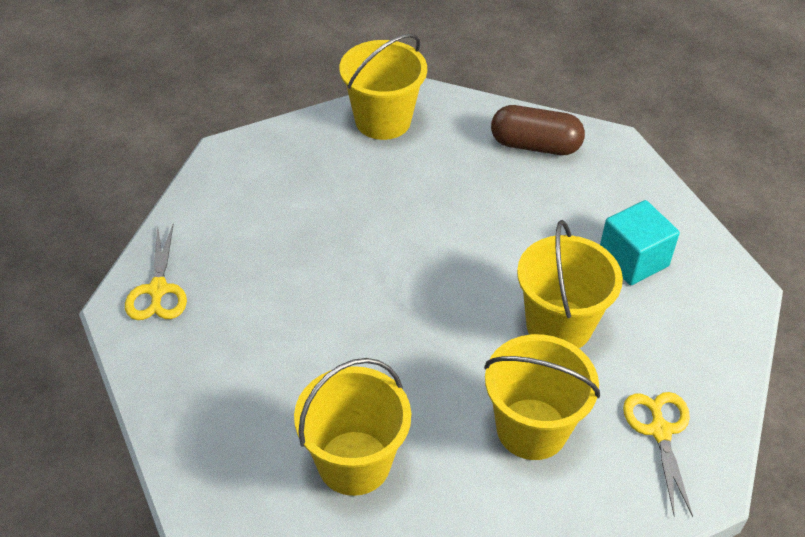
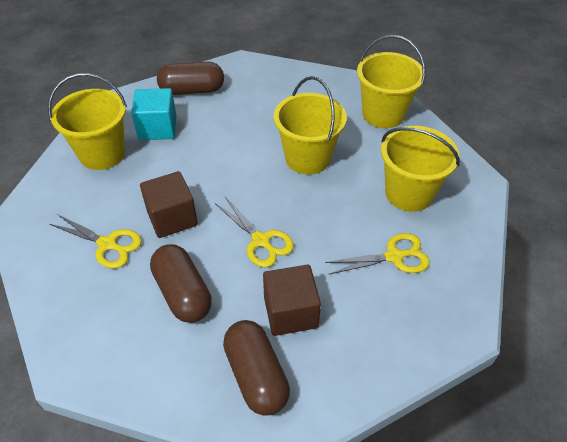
brown capsule: 1 -> 3
brown cube: 0 -> 2
yellow scissors: 2 -> 3

